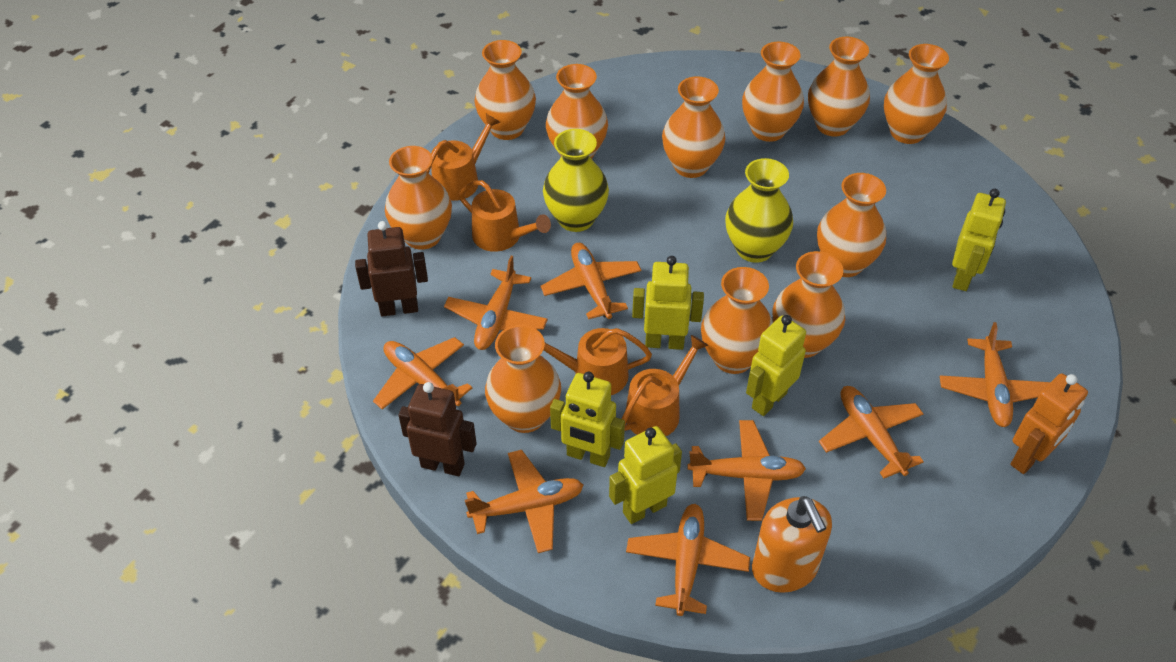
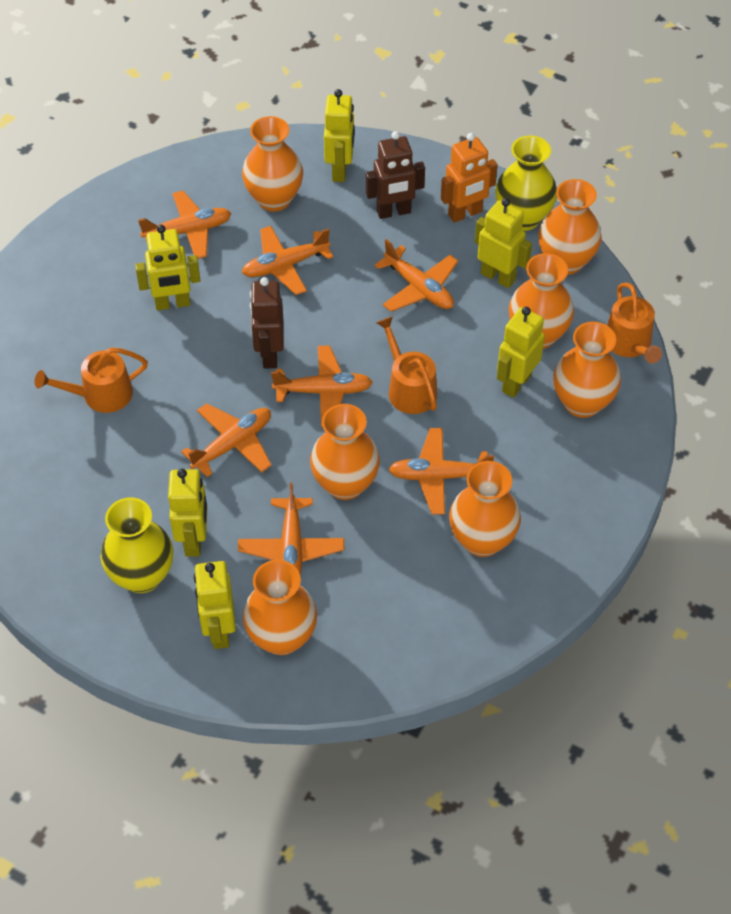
orange plane: 8 -> 7
orange soap dispenser: 1 -> 0
orange vase: 11 -> 7
orange watering can: 4 -> 3
yellow robot: 5 -> 6

